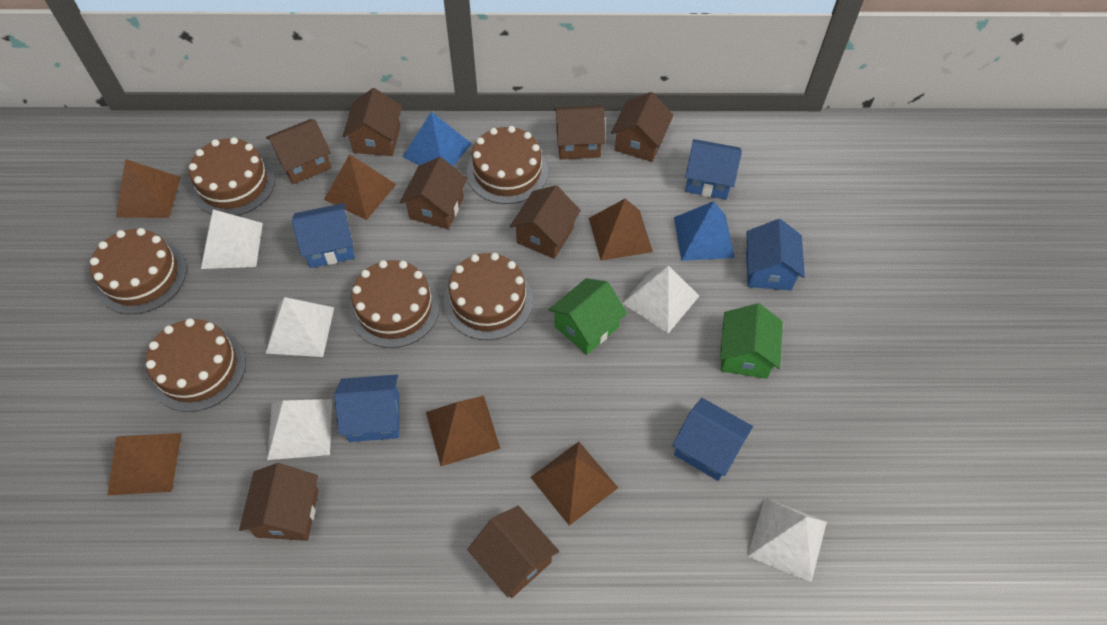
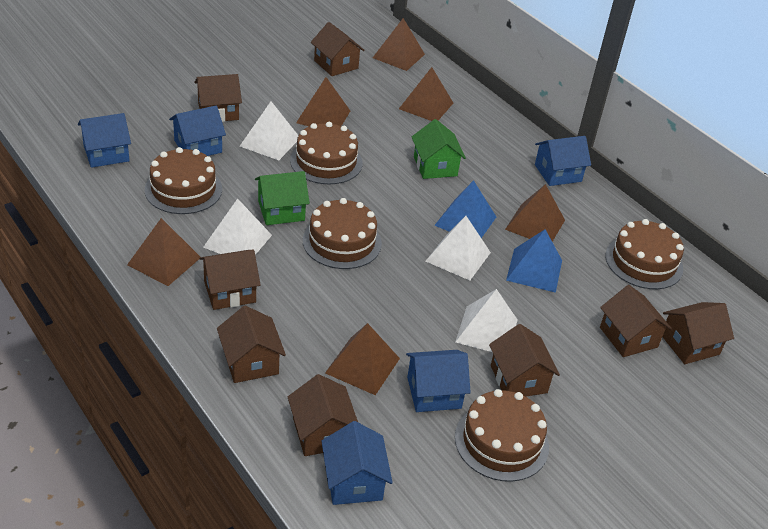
brown cake: 6 -> 5
white pyramid: 5 -> 4

